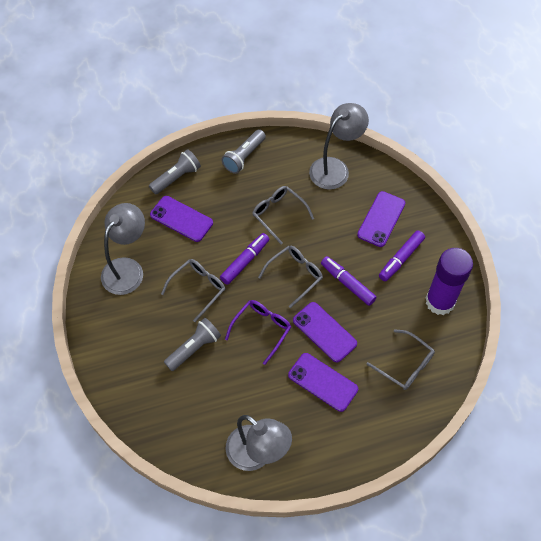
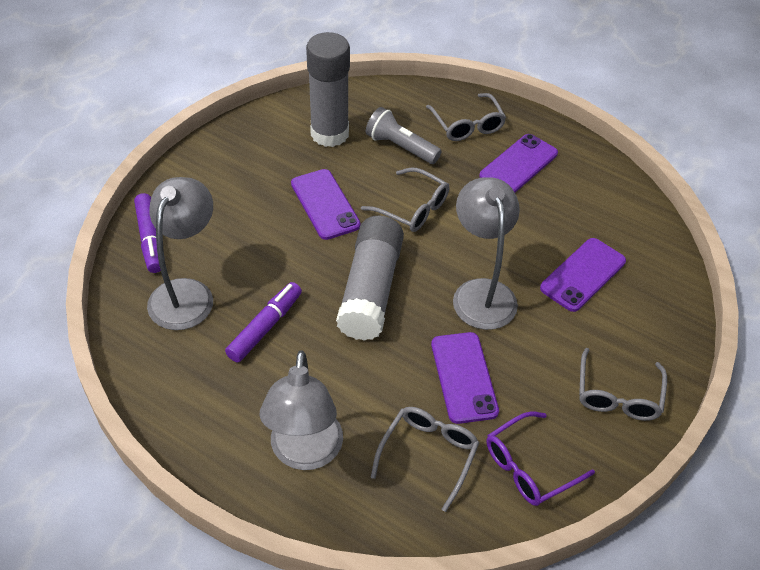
grey flashlight: 3 -> 1
grey glue stick: 0 -> 2
purple glue stick: 1 -> 0
purple marker: 3 -> 2

